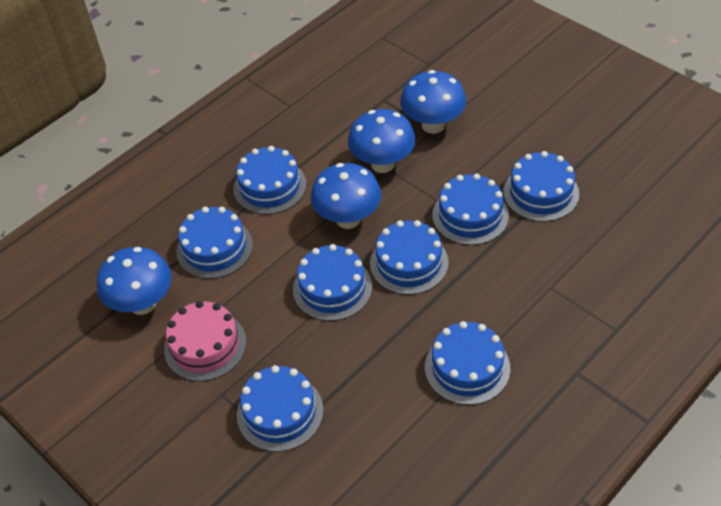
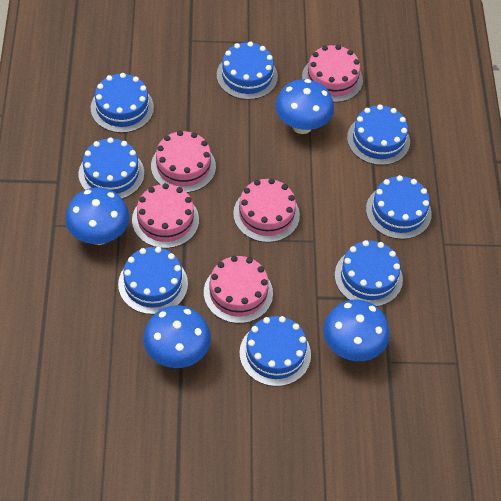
pink cake: 1 -> 5

